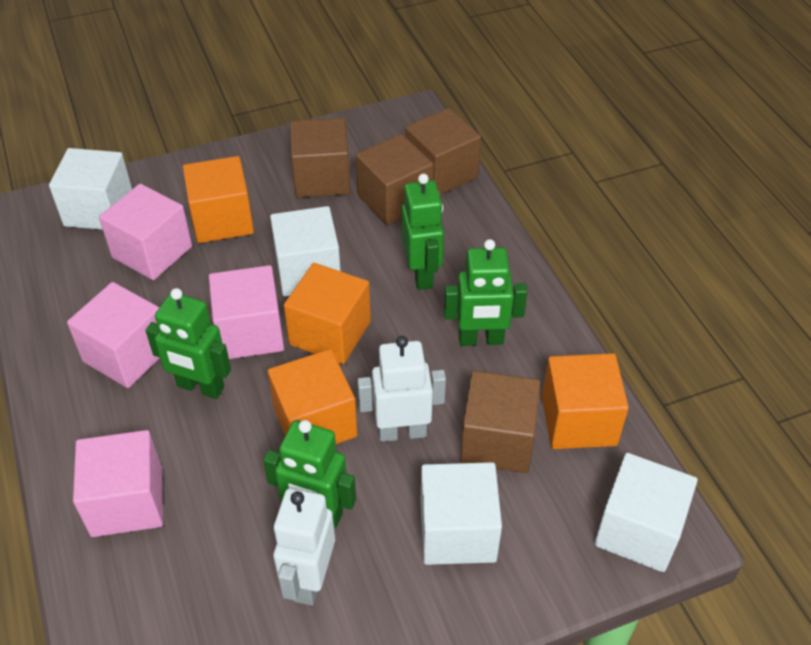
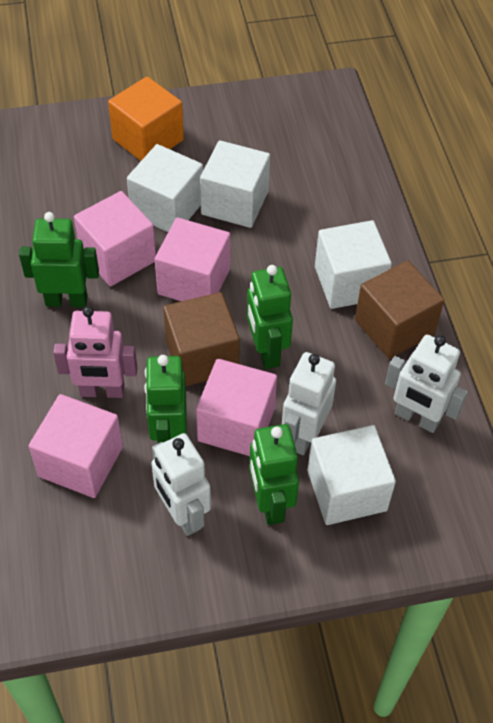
brown cube: 4 -> 2
orange cube: 4 -> 1
pink robot: 0 -> 1
white robot: 2 -> 3

